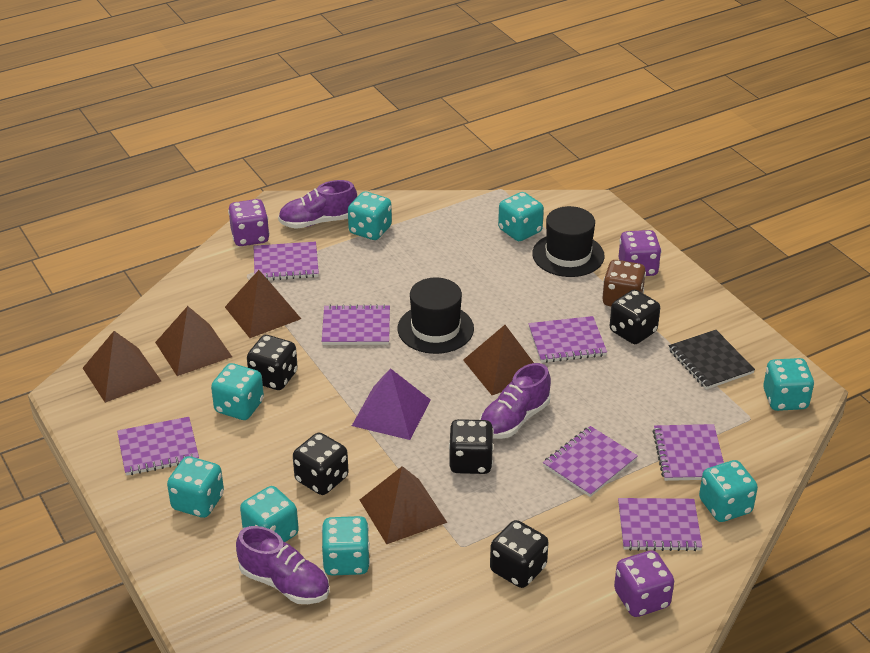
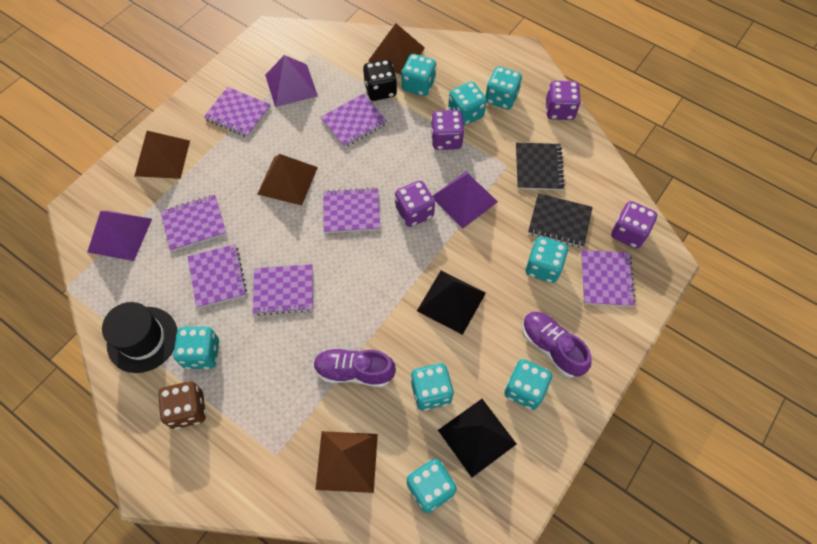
black dice: 5 -> 1
black hat: 2 -> 1
black notebook: 1 -> 2
black pyramid: 0 -> 2
brown pyramid: 5 -> 4
purple dice: 3 -> 4
purple pyramid: 1 -> 3
purple shoe: 3 -> 2

